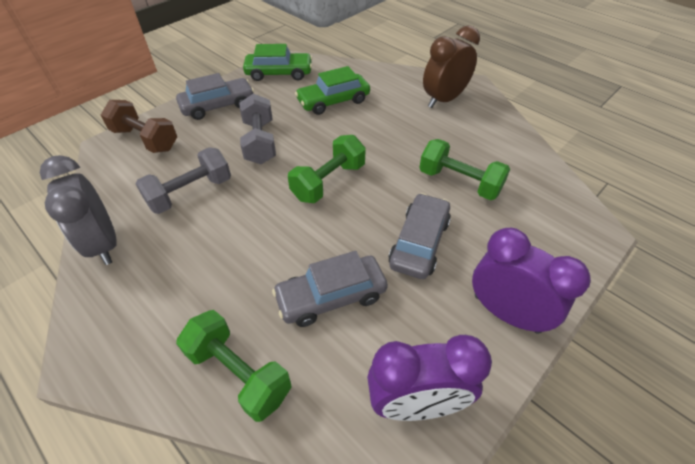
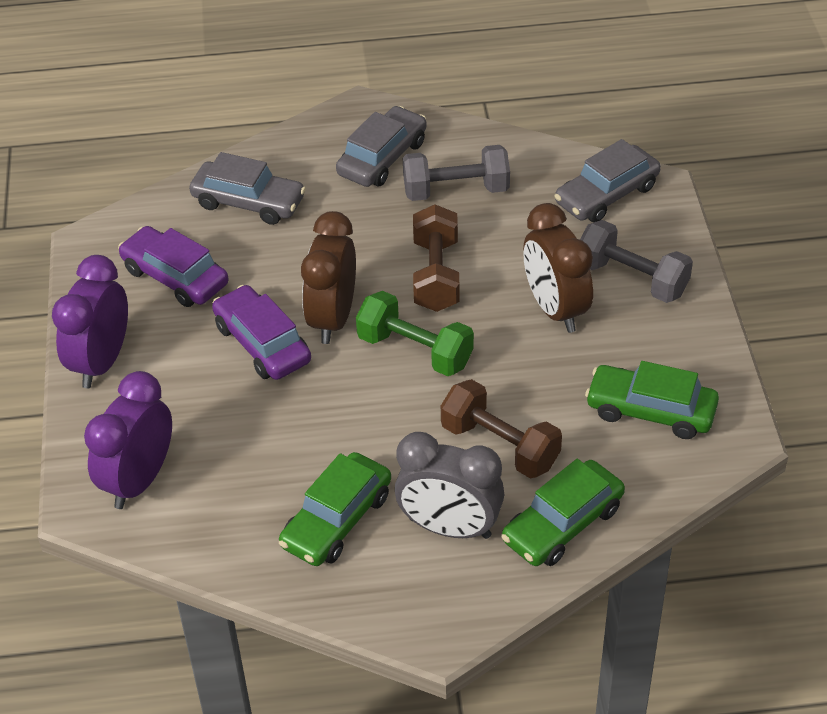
brown clock: 1 -> 2
brown dumbbell: 1 -> 2
green car: 2 -> 3
green dumbbell: 3 -> 1
purple car: 0 -> 2

